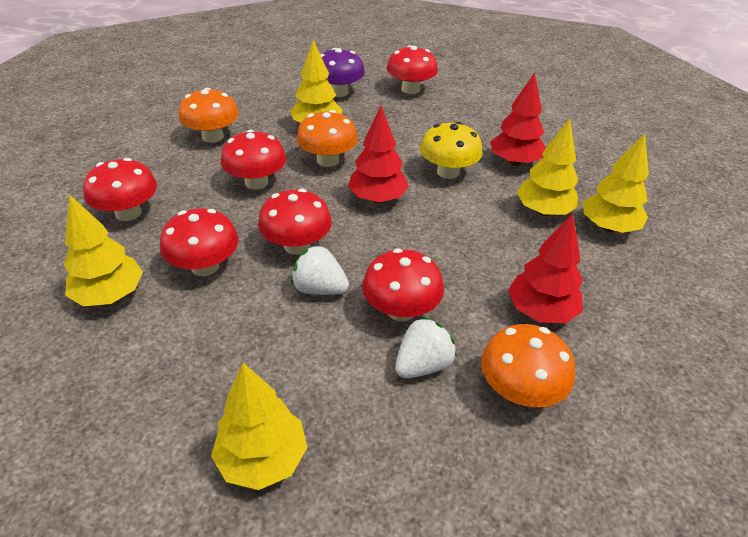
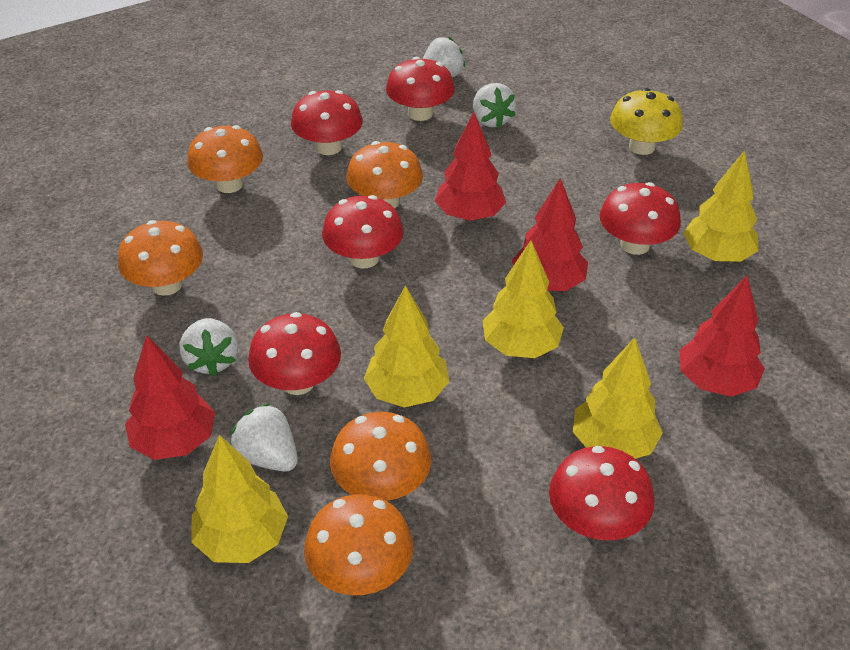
orange mushroom: 3 -> 5
purple mushroom: 1 -> 0
red tree: 3 -> 4
white strawberry: 2 -> 4

